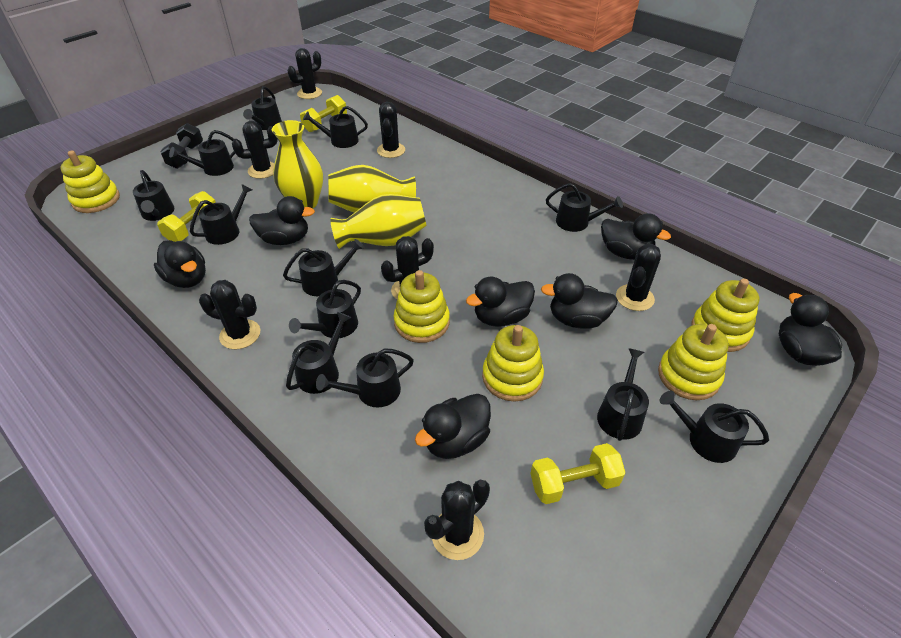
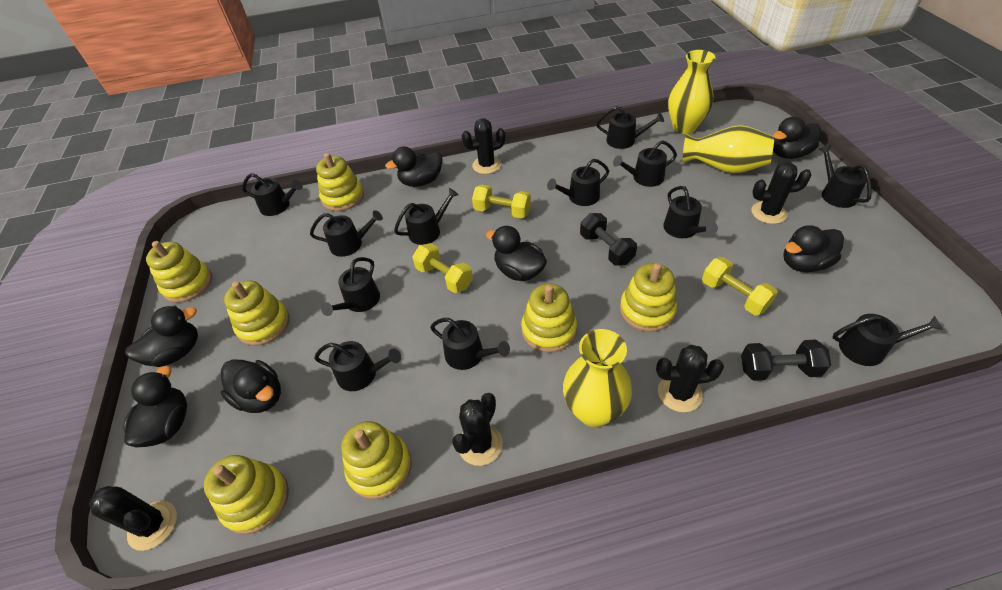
black cactus: 7 -> 5
black dumbbell: 1 -> 2
yellow stacking toy: 5 -> 7

